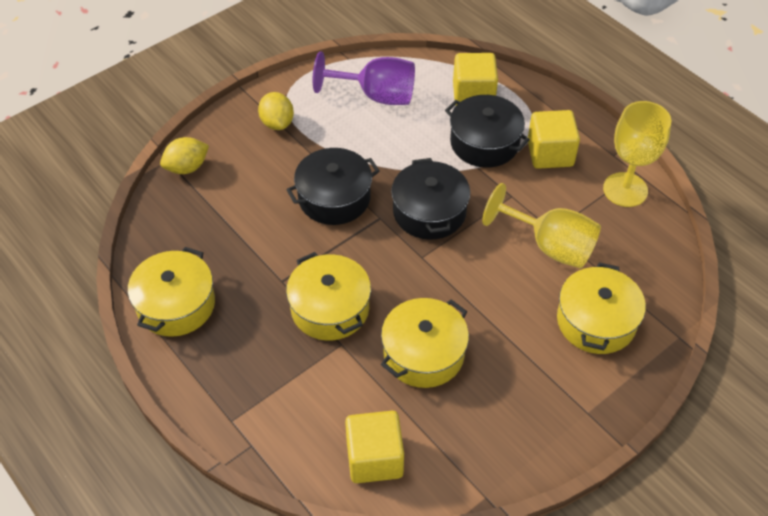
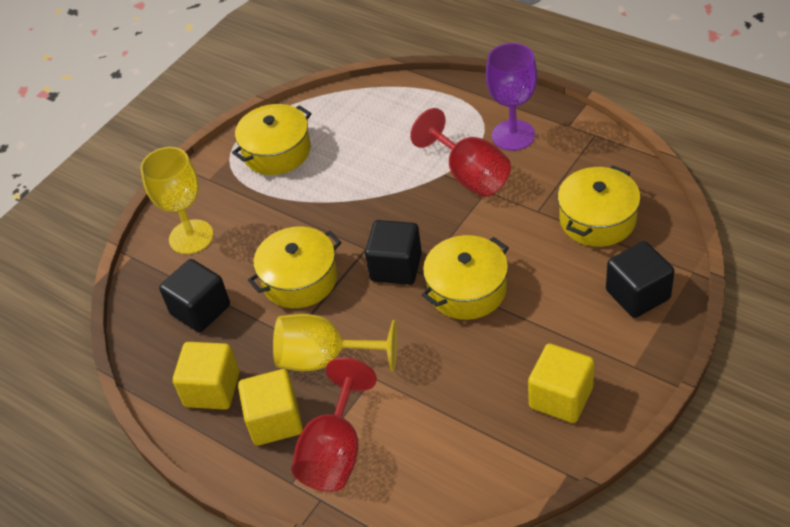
black cube: 0 -> 3
black pot: 3 -> 0
red goblet: 0 -> 2
yellow lemon: 2 -> 0

